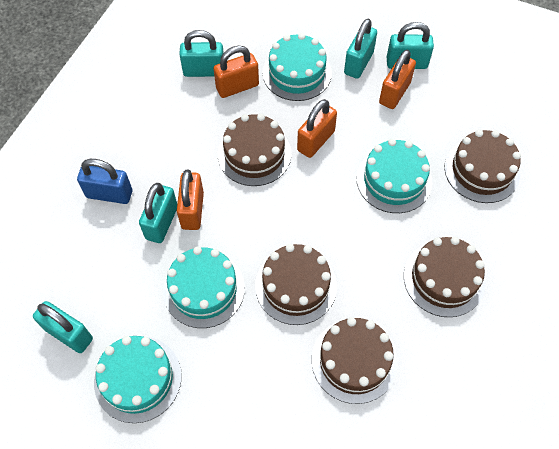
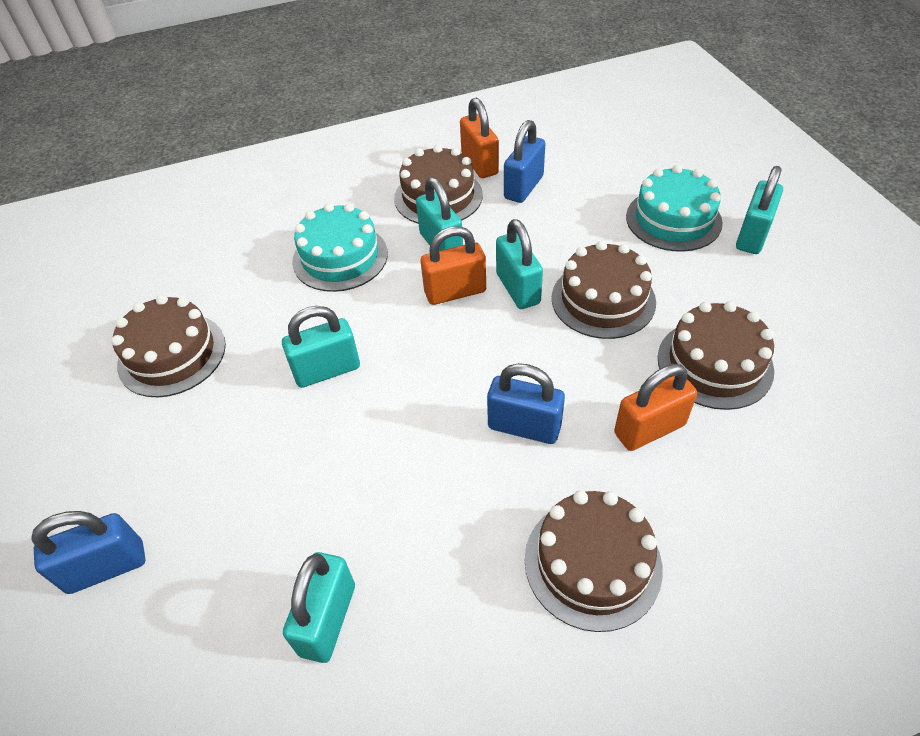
blue padlock: 1 -> 3
orange padlock: 4 -> 3
turquoise cake: 4 -> 2

